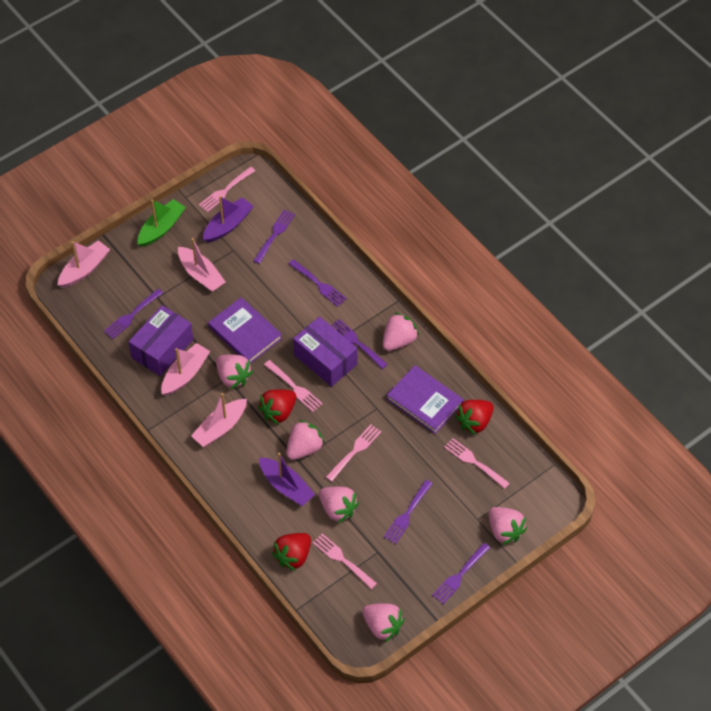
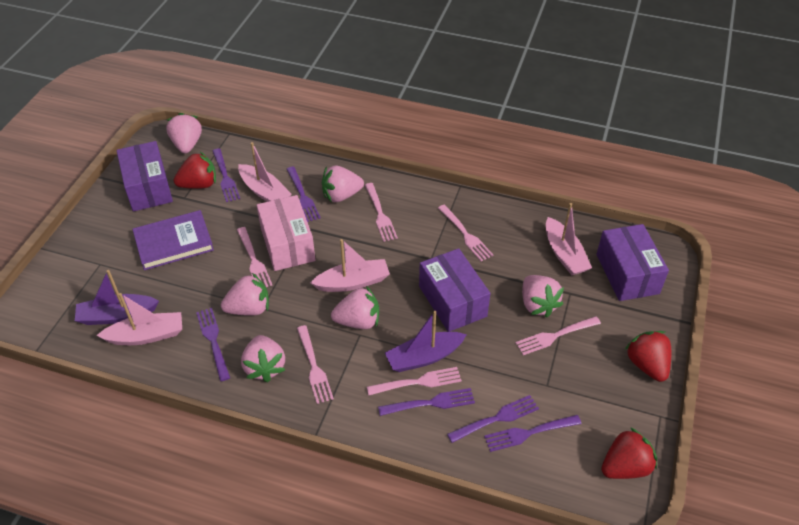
green boat: 1 -> 0
pink box: 0 -> 1
pink fork: 5 -> 6
purple book: 2 -> 1
purple box: 2 -> 3

